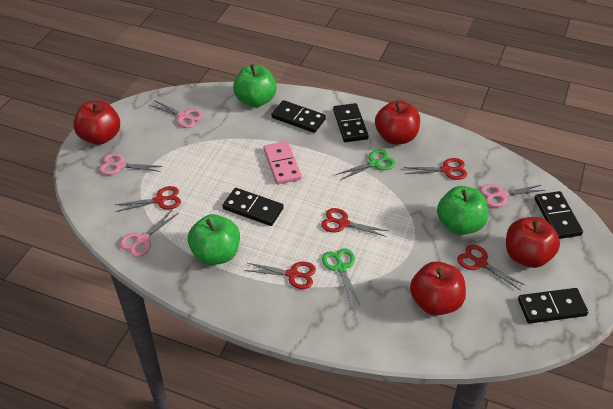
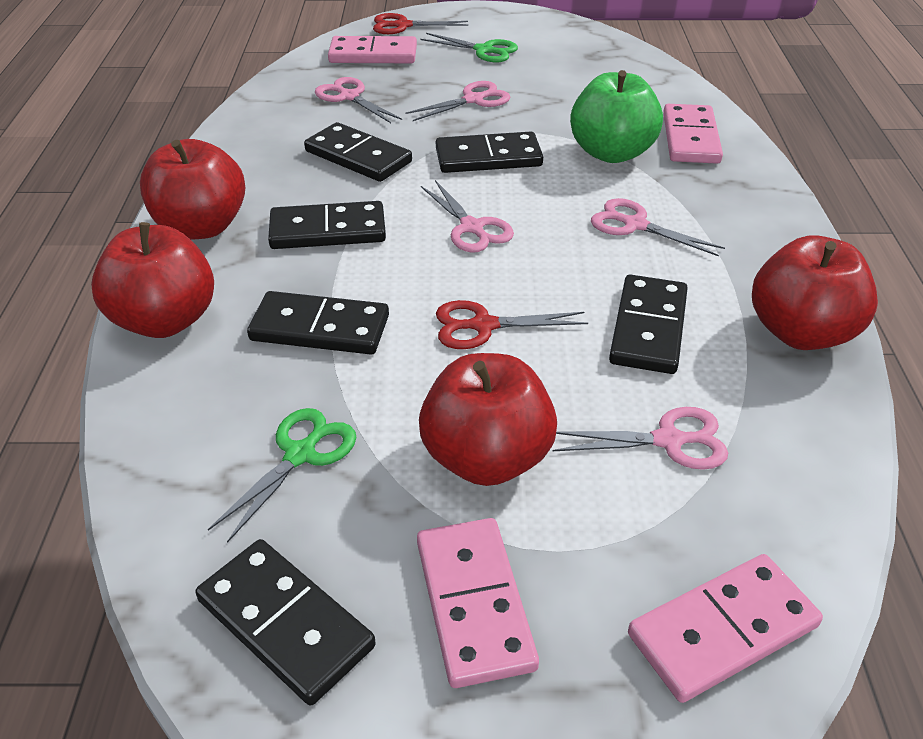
black domino: 5 -> 6
green apple: 3 -> 1
pink domino: 1 -> 4
pink scissors: 4 -> 5
red scissors: 5 -> 2

